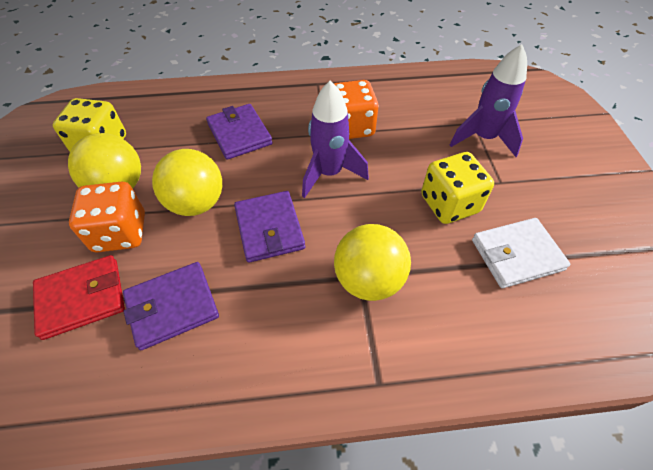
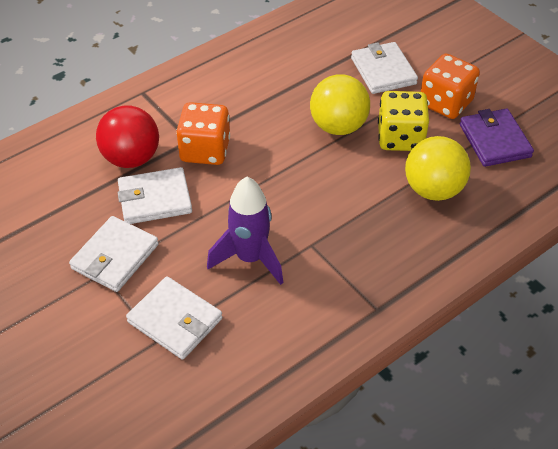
purple rocket: 2 -> 1
purple wallet: 3 -> 1
red ball: 0 -> 1
red wallet: 1 -> 0
white wallet: 1 -> 4
yellow ball: 3 -> 2
yellow dice: 2 -> 1

